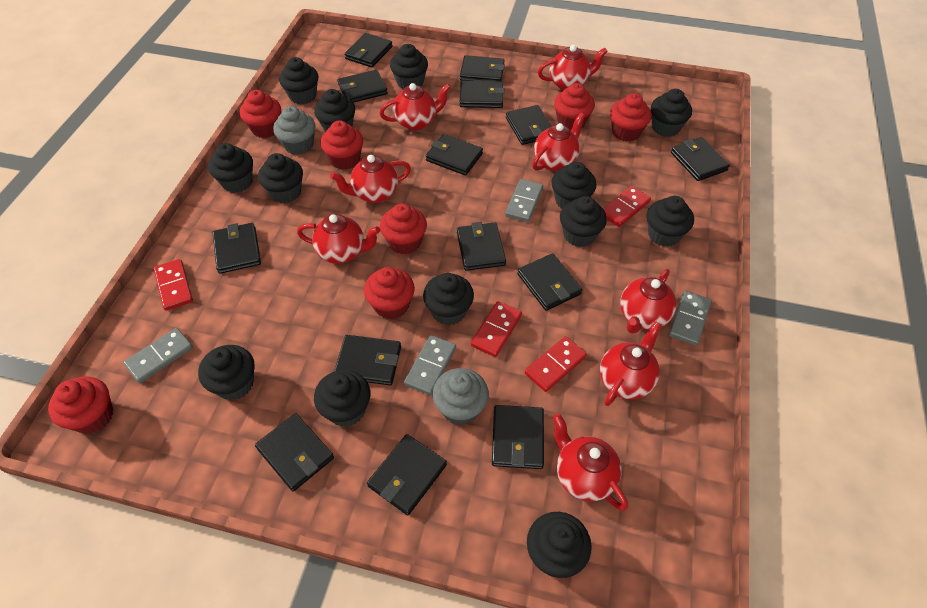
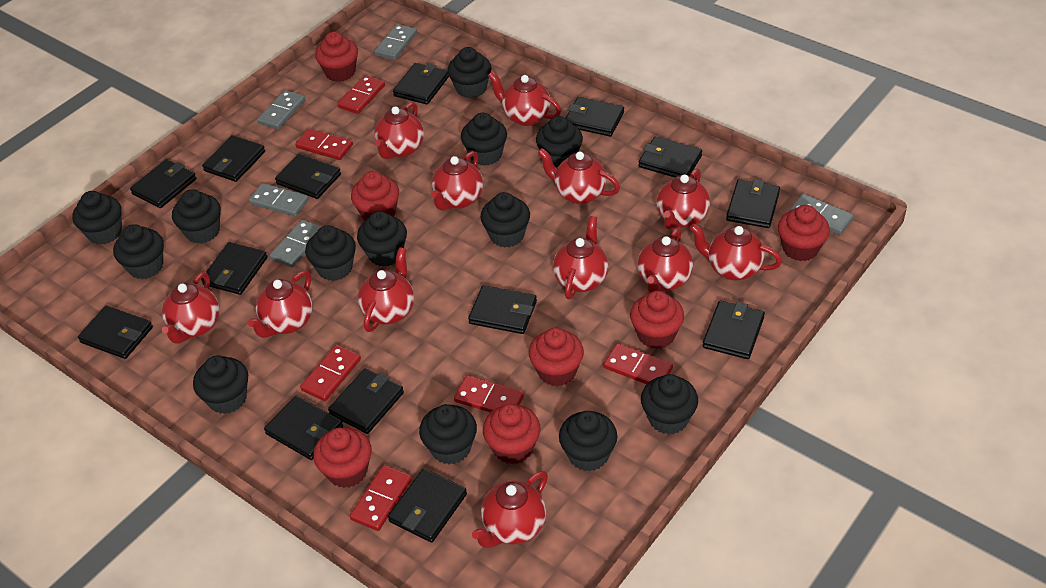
grey cupcake: 2 -> 0
grey domino: 4 -> 5
red domino: 4 -> 6
red teapot: 8 -> 12

